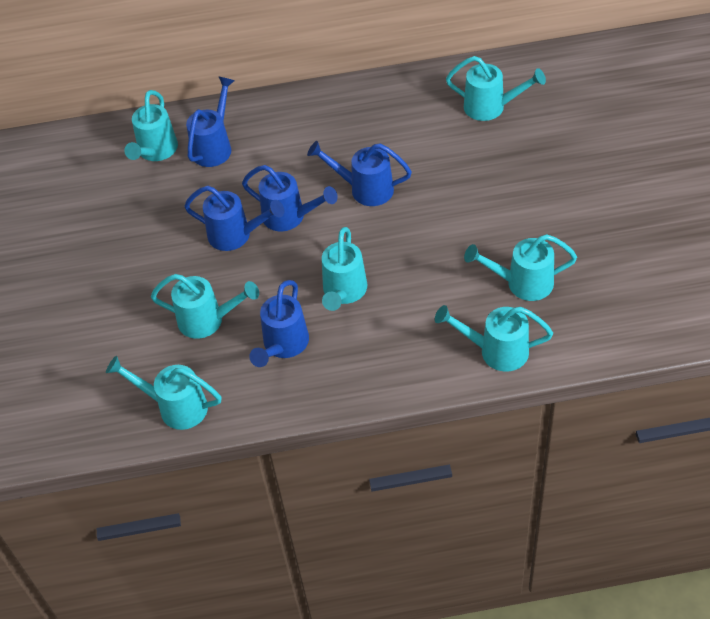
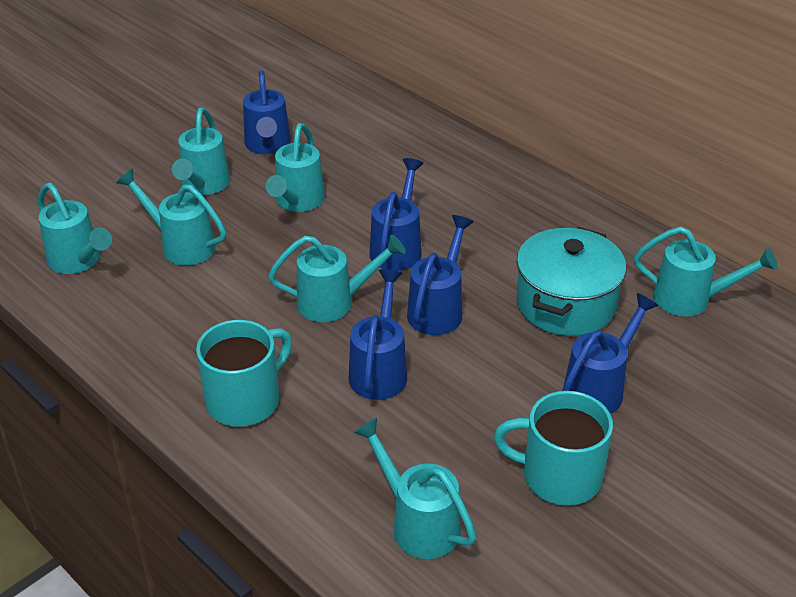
turquoise mug: 0 -> 2
turquoise pot: 0 -> 1

